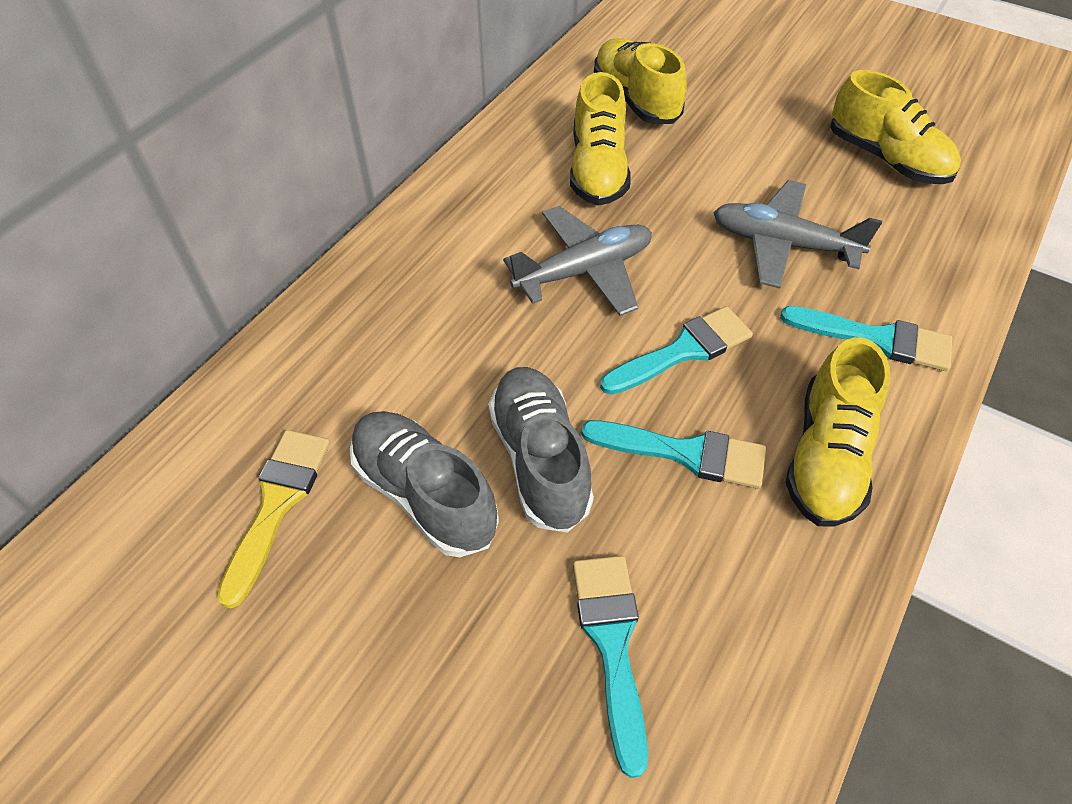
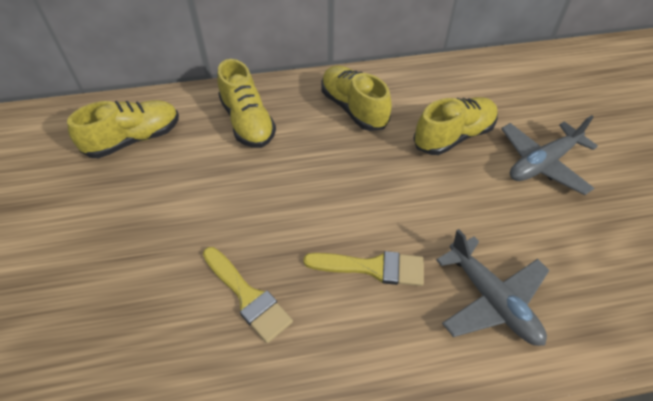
grey shoe: 2 -> 0
turquoise brush: 4 -> 0
yellow brush: 1 -> 2

